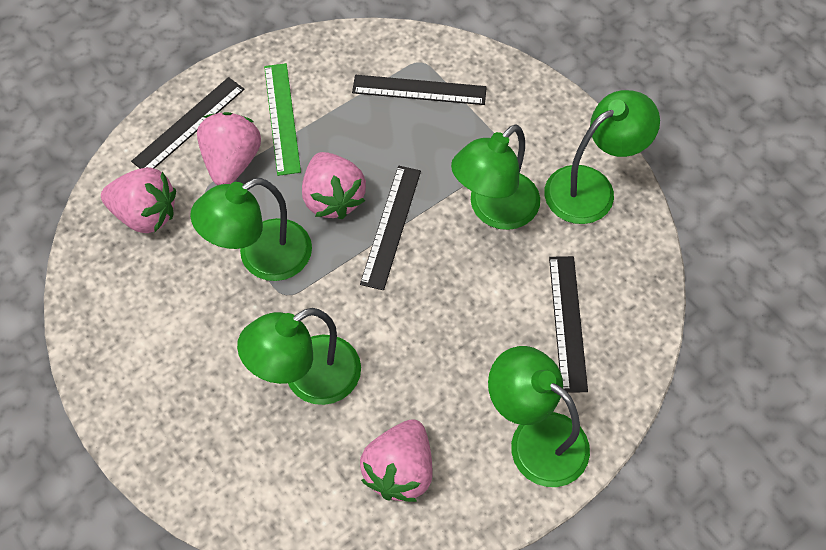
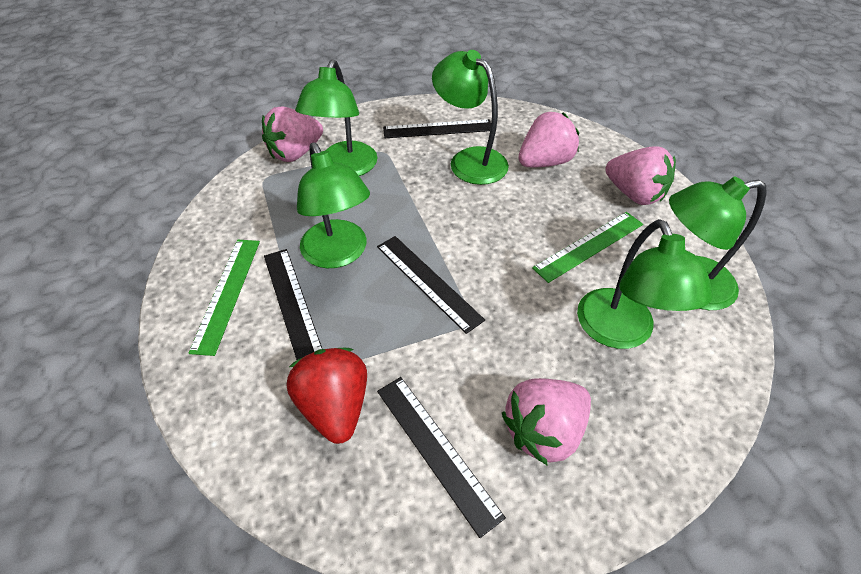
green ruler: 1 -> 2
red strawberry: 0 -> 1

